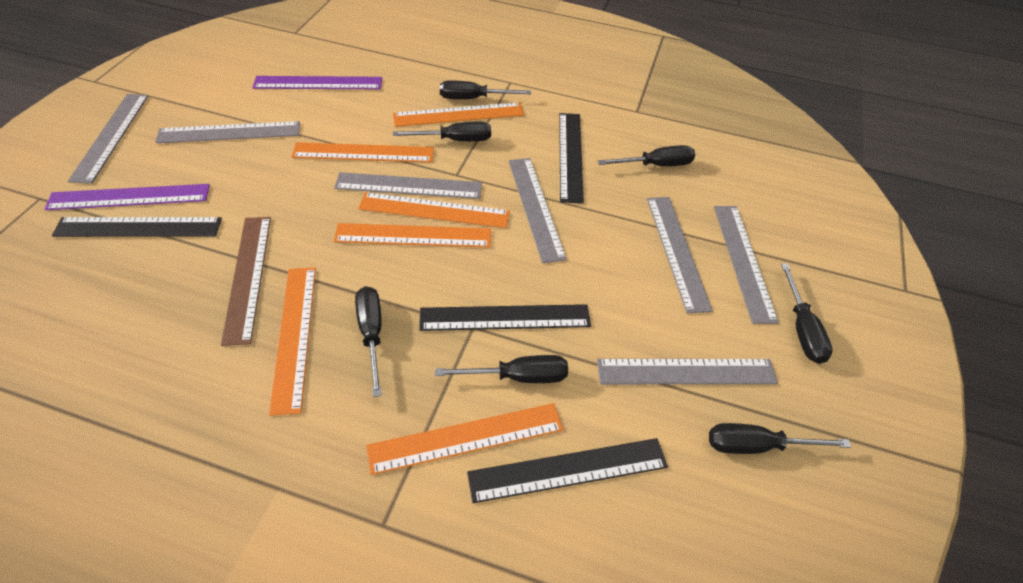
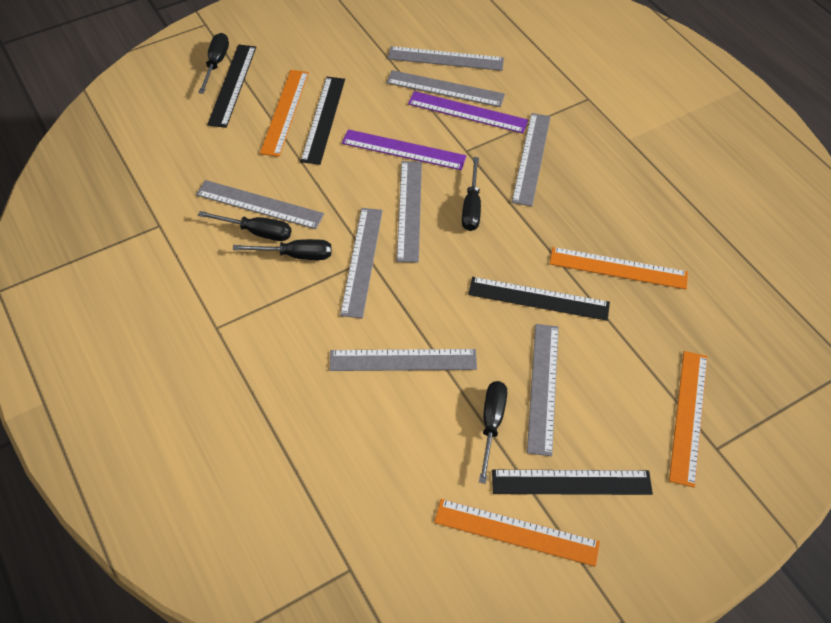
black screwdriver: 7 -> 5
brown ruler: 1 -> 0
grey ruler: 7 -> 8
orange ruler: 6 -> 4

